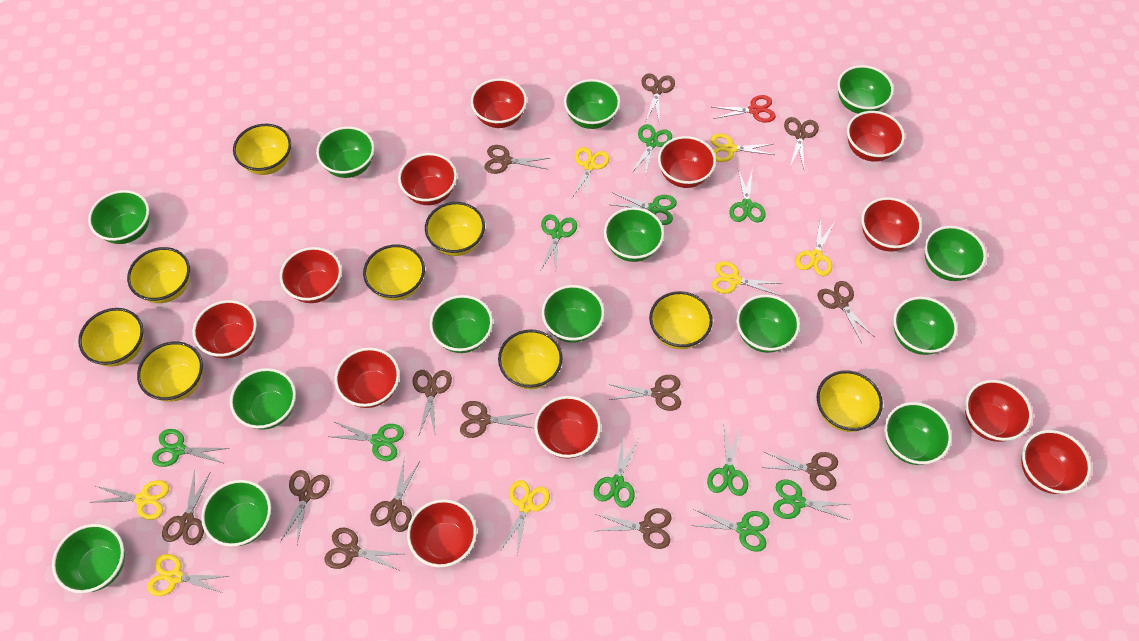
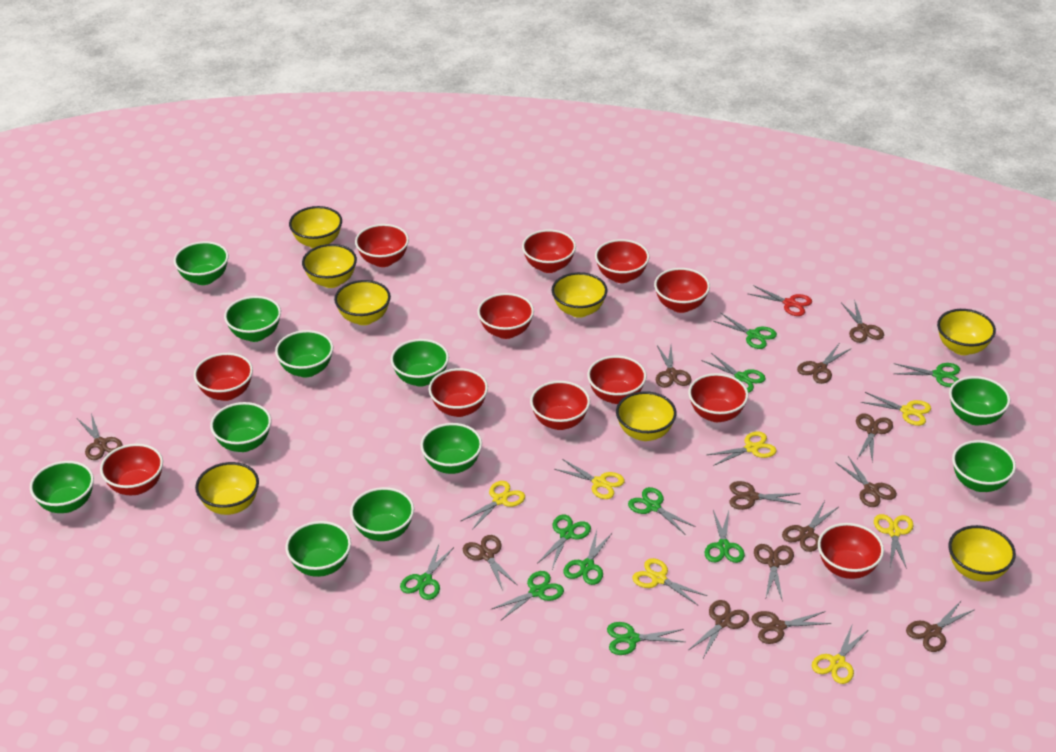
green bowl: 14 -> 11
yellow bowl: 9 -> 8

